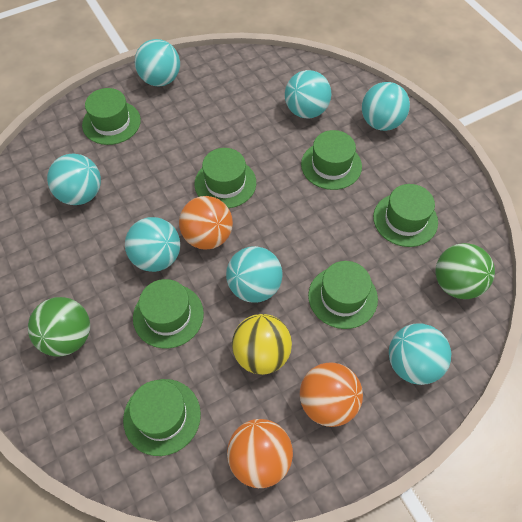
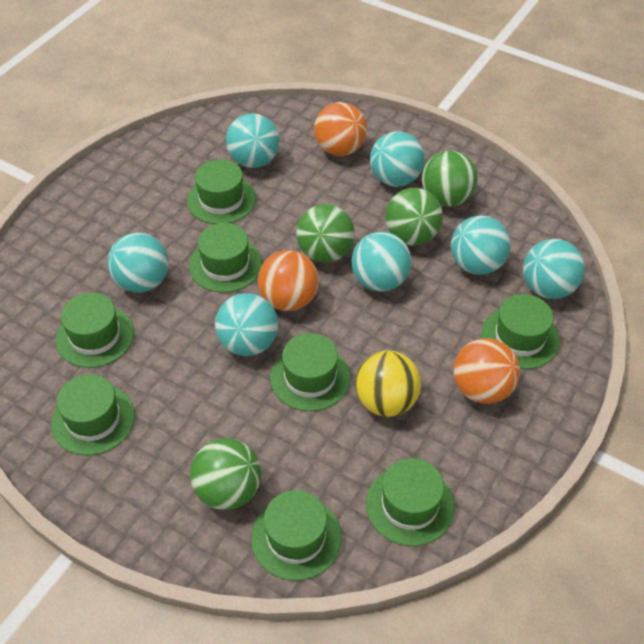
green ball: 2 -> 4
green hat: 7 -> 8

